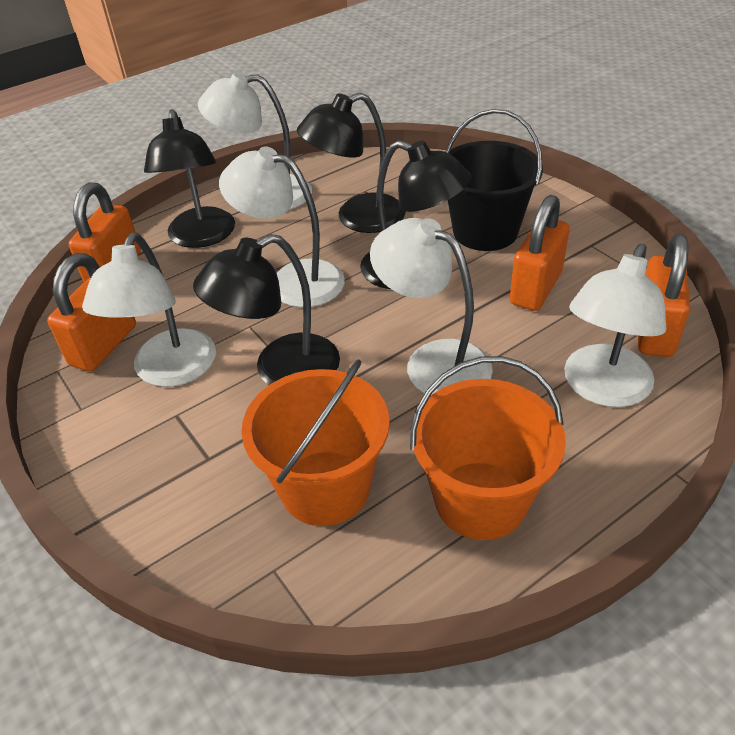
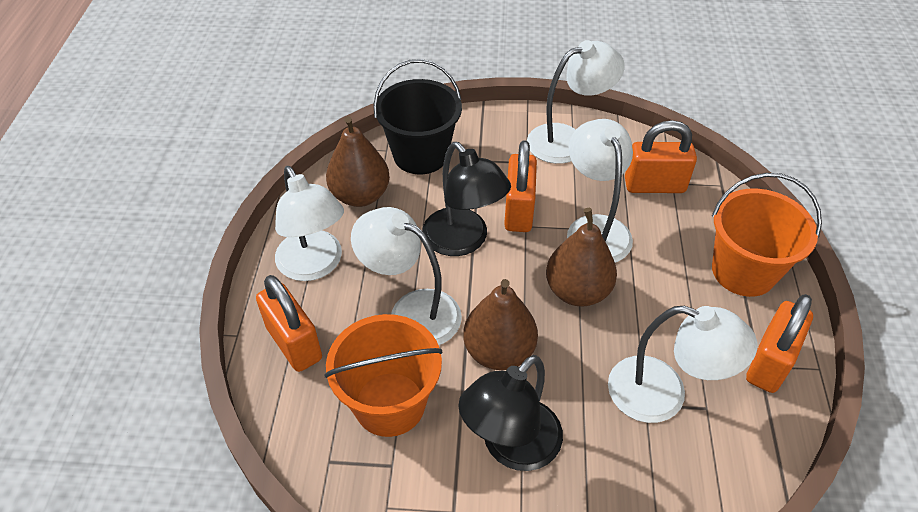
black lamp: 4 -> 2
brown pear: 0 -> 3

